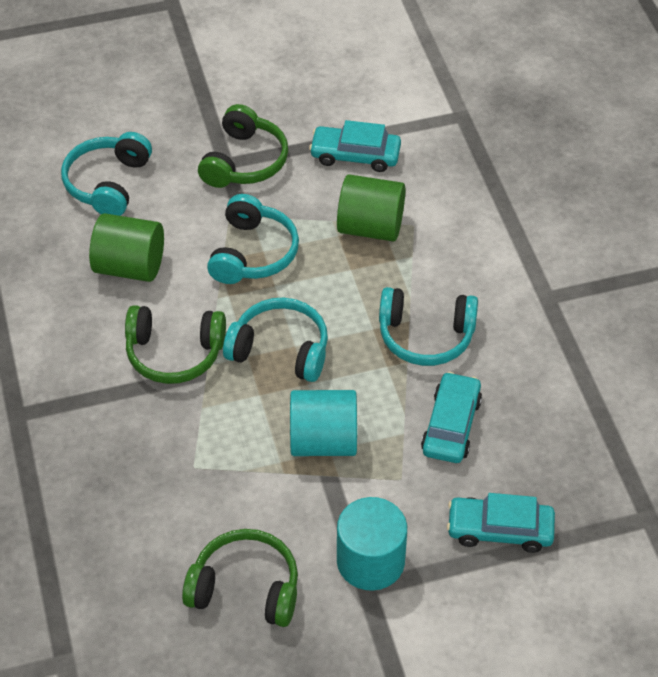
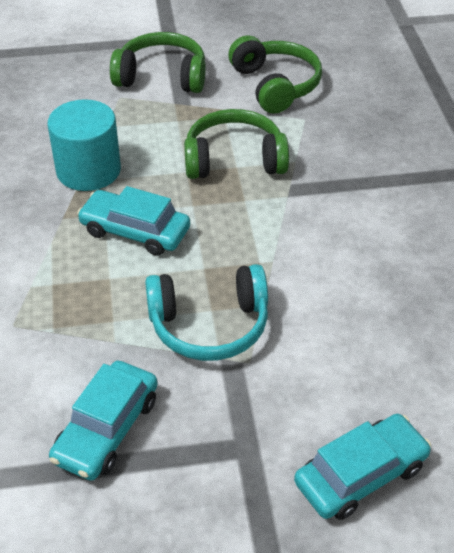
green cylinder: 2 -> 0
turquoise cylinder: 2 -> 1
turquoise headphones: 4 -> 1

